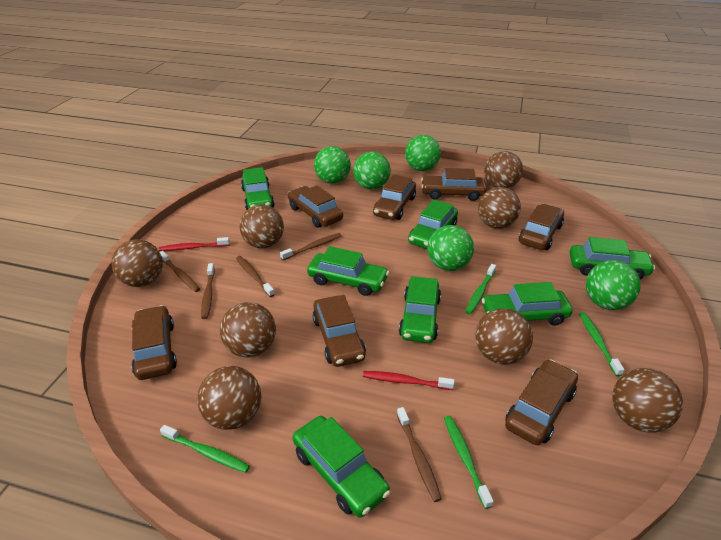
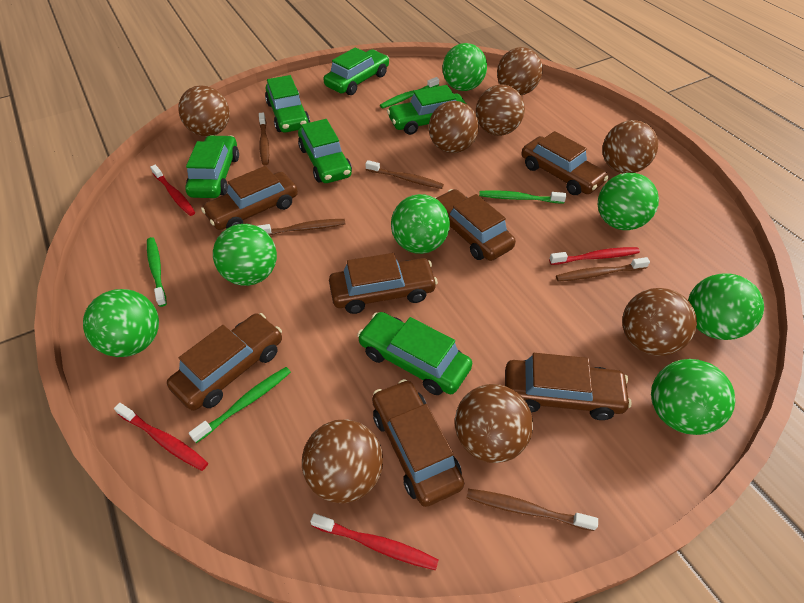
green ball: 5 -> 7
green car: 7 -> 6
red toothbrush: 2 -> 4

